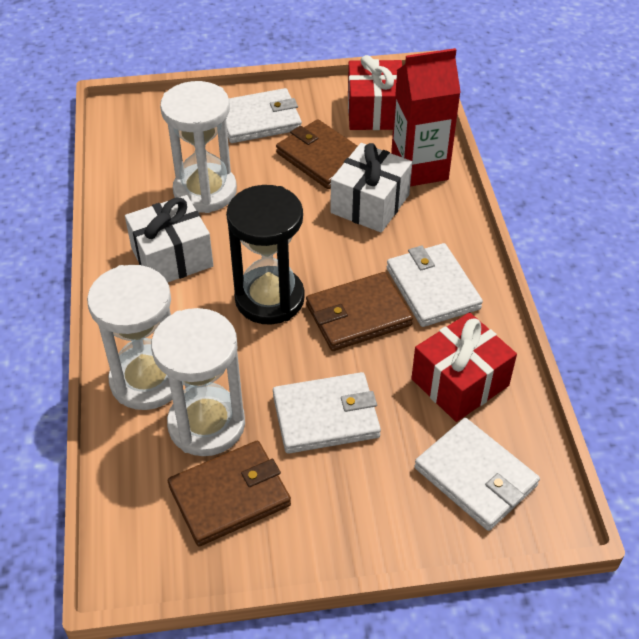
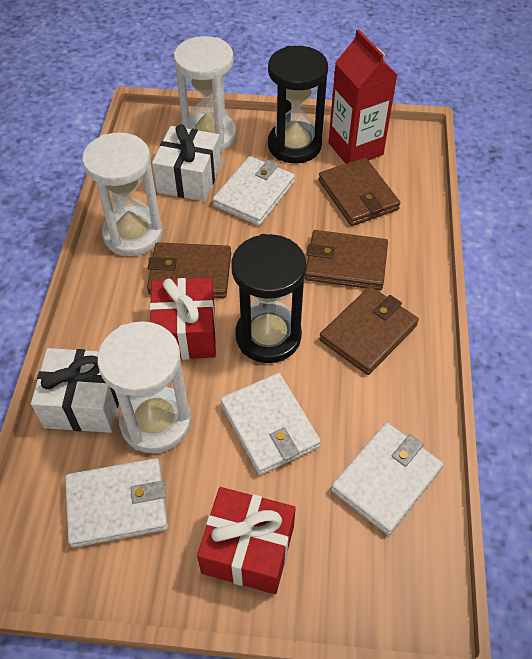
black hourglass: 1 -> 2
brown wallet: 3 -> 4

